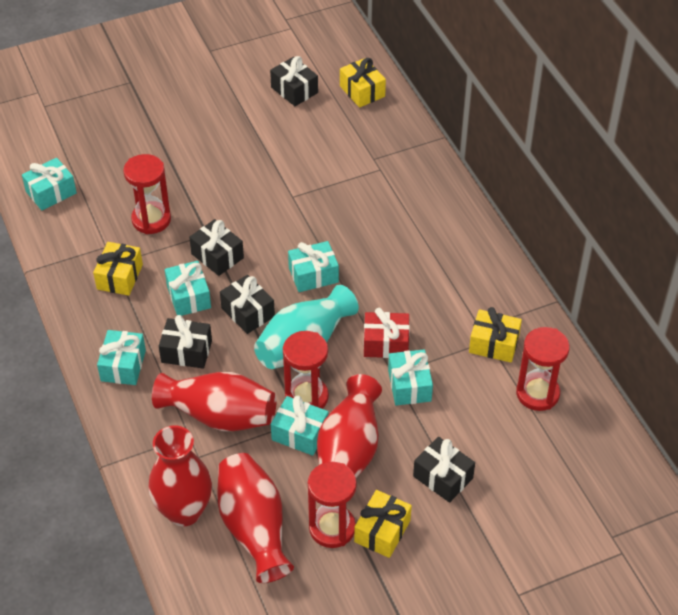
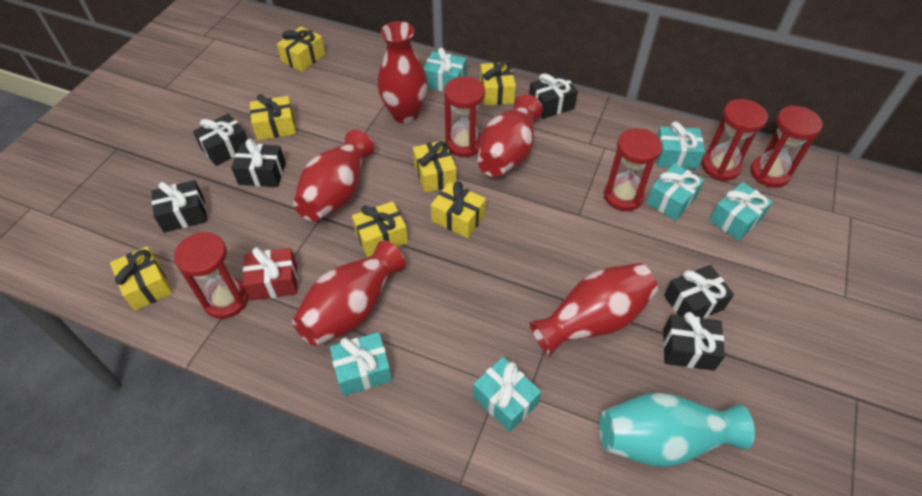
black gift: 5 -> 6
red hourglass: 4 -> 5
red vase: 4 -> 5
yellow gift: 4 -> 7

